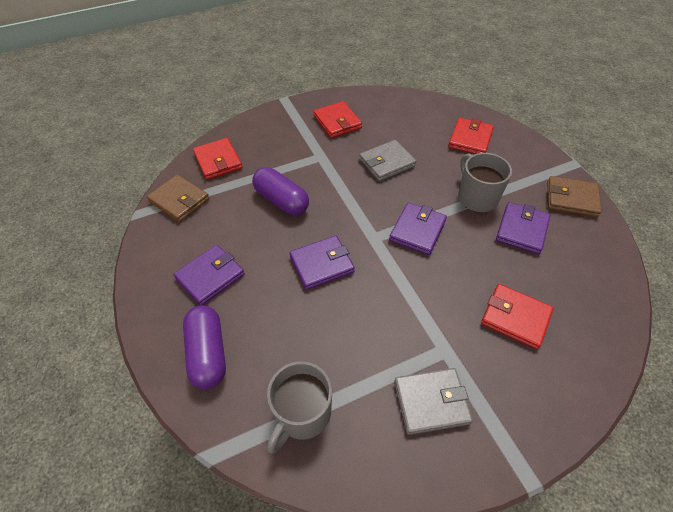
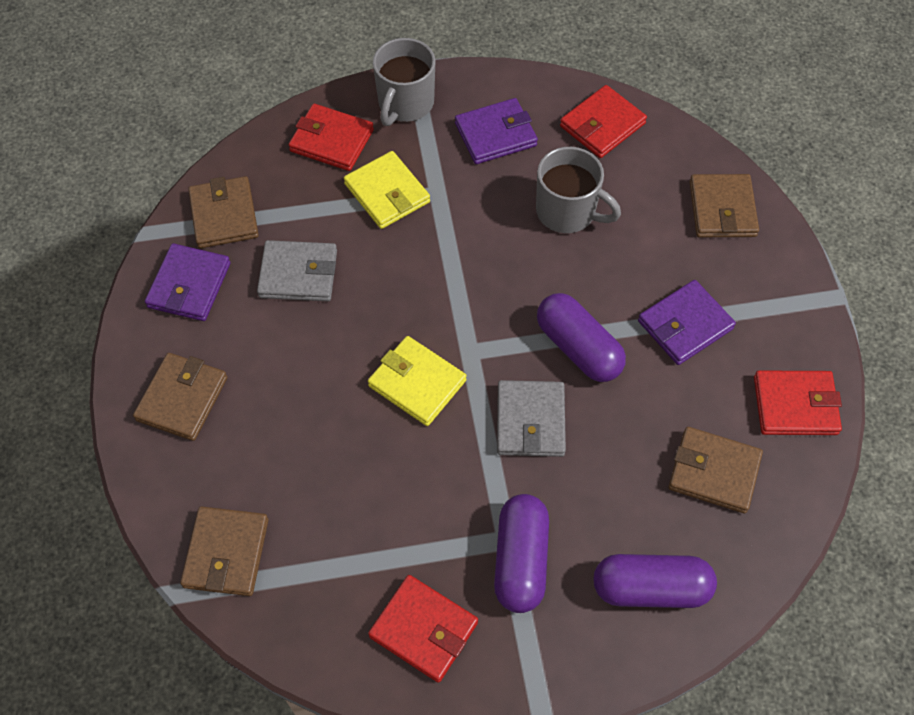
brown wallet: 2 -> 5
purple capsule: 2 -> 3
purple wallet: 4 -> 3
yellow wallet: 0 -> 2

